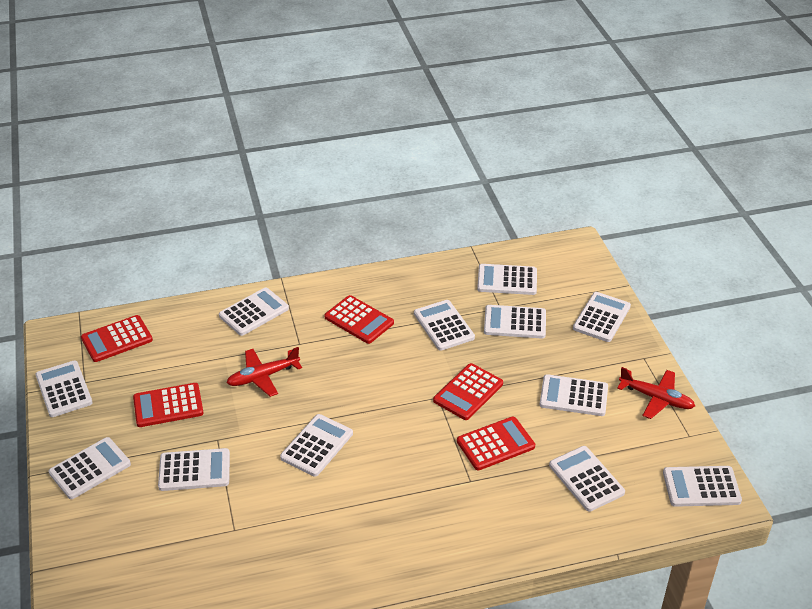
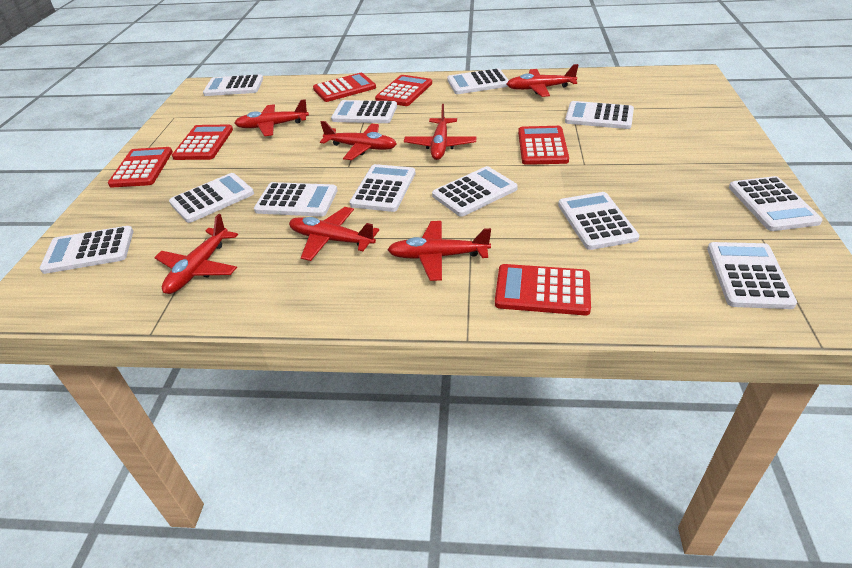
red calculator: 5 -> 6
red plane: 2 -> 7

